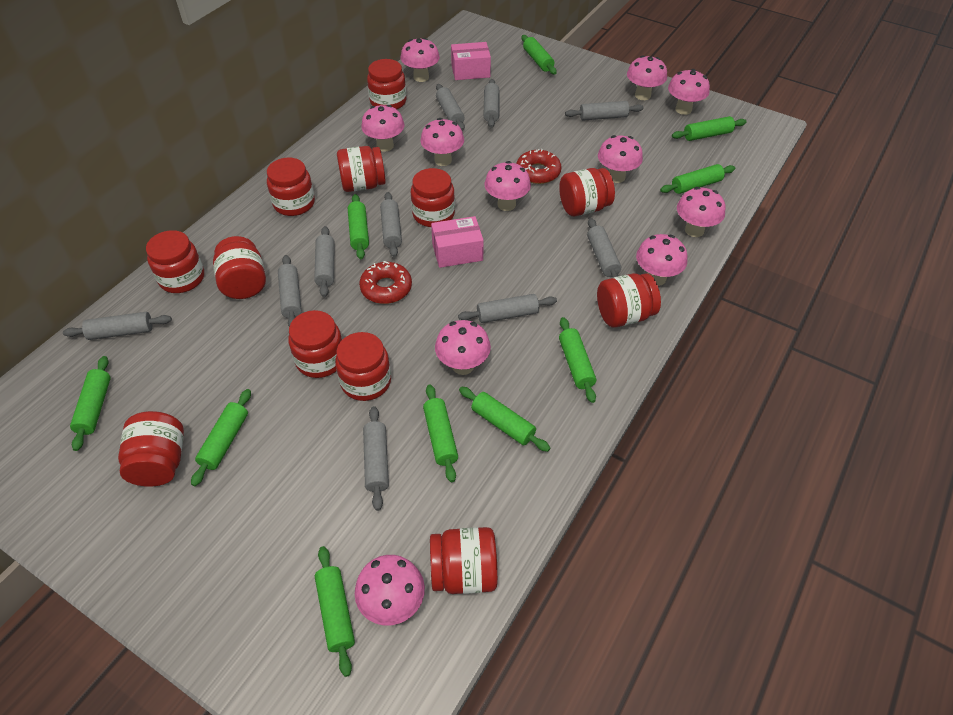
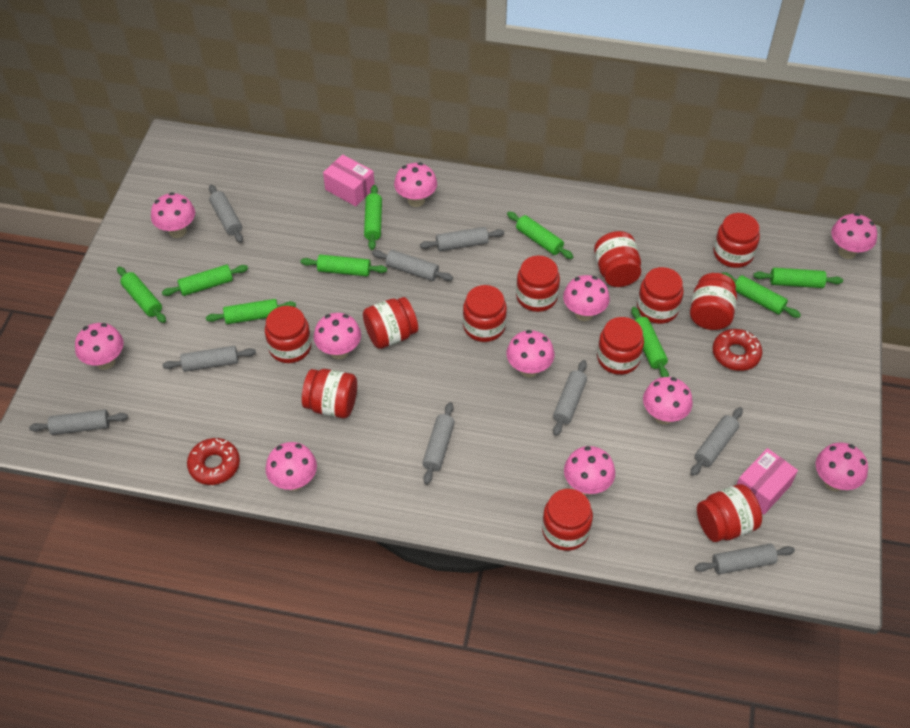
green rolling pin: 10 -> 9
grey rolling pin: 10 -> 9

